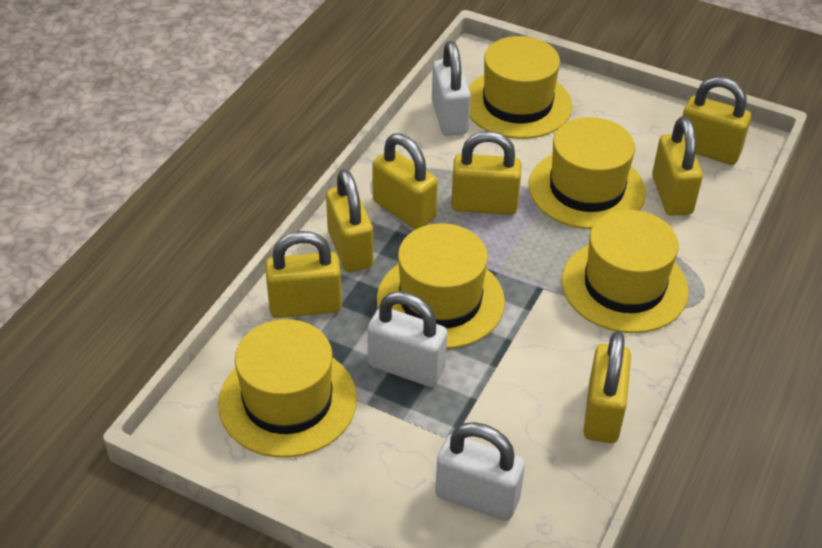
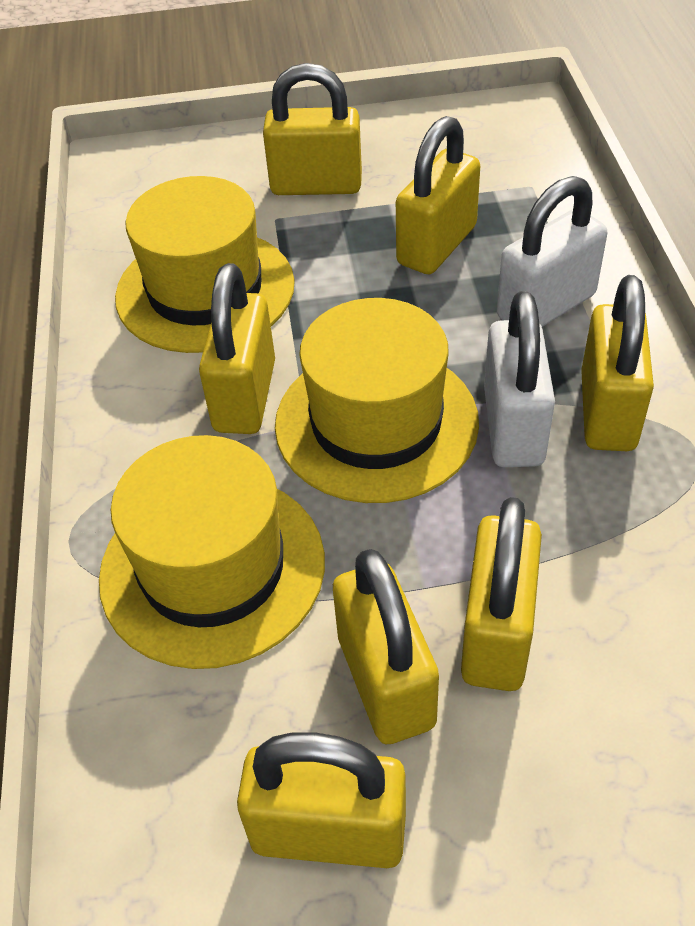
white padlock: 3 -> 2
yellow hat: 5 -> 3

